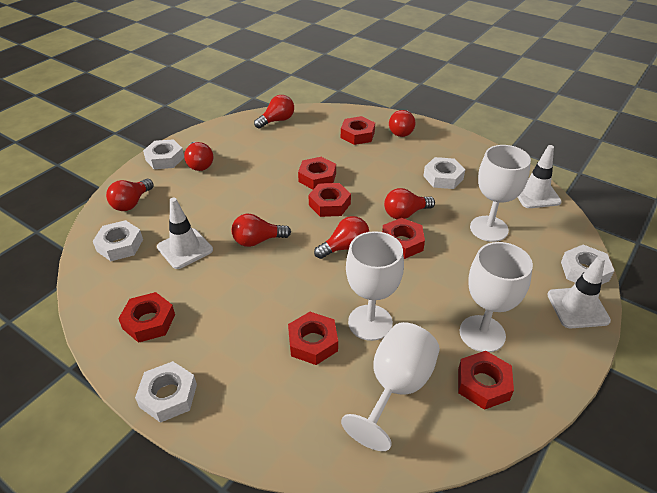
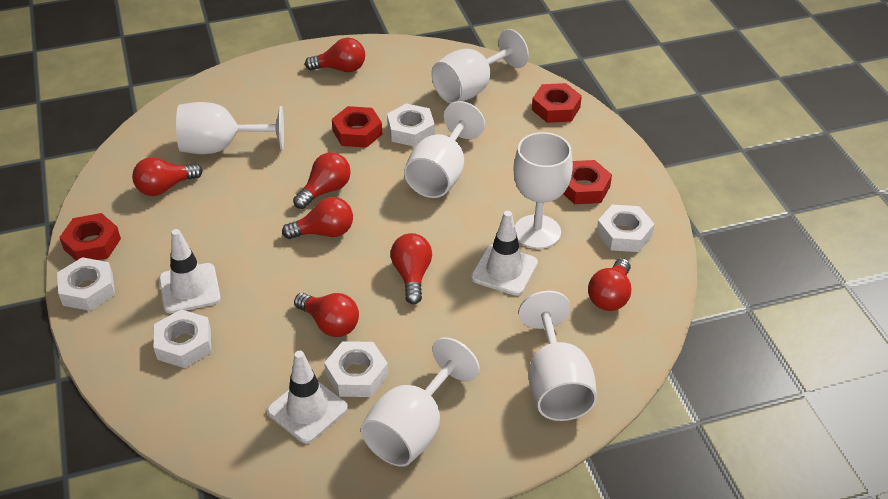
red nut: 7 -> 4
white goblet: 4 -> 6

